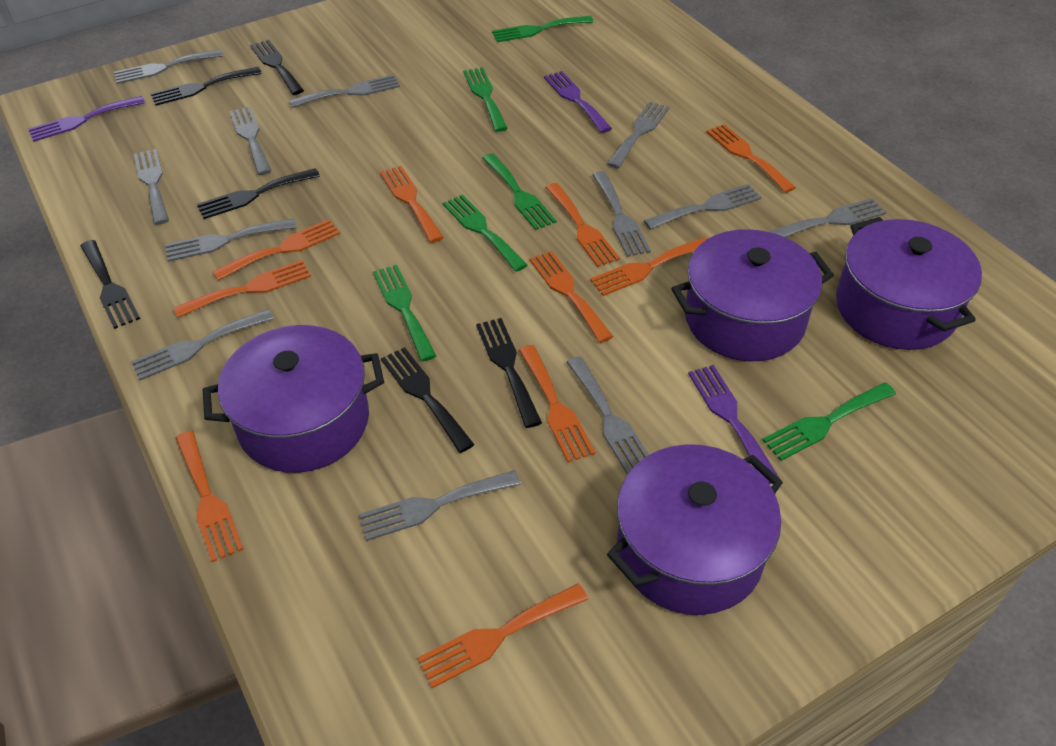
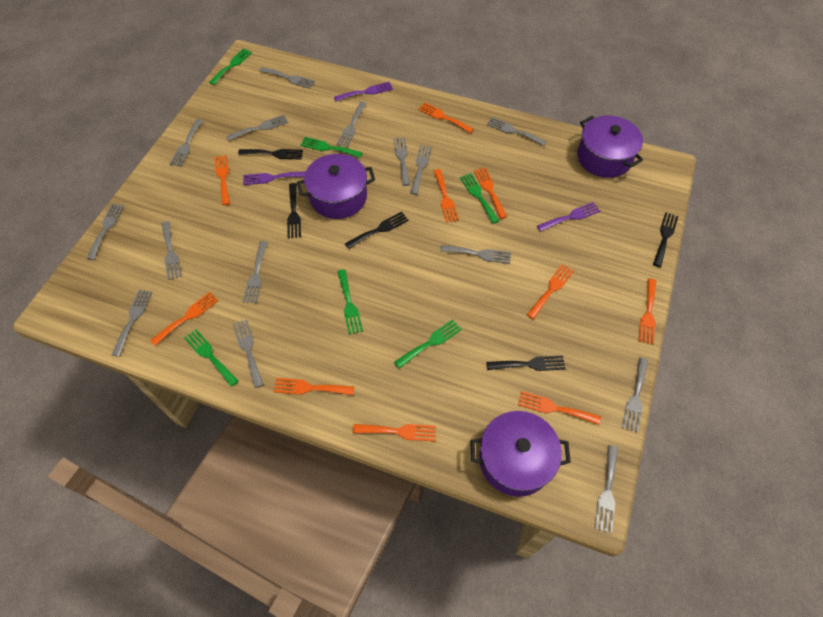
black fork: 6 -> 5
grey fork: 12 -> 15
purple pot: 4 -> 3

